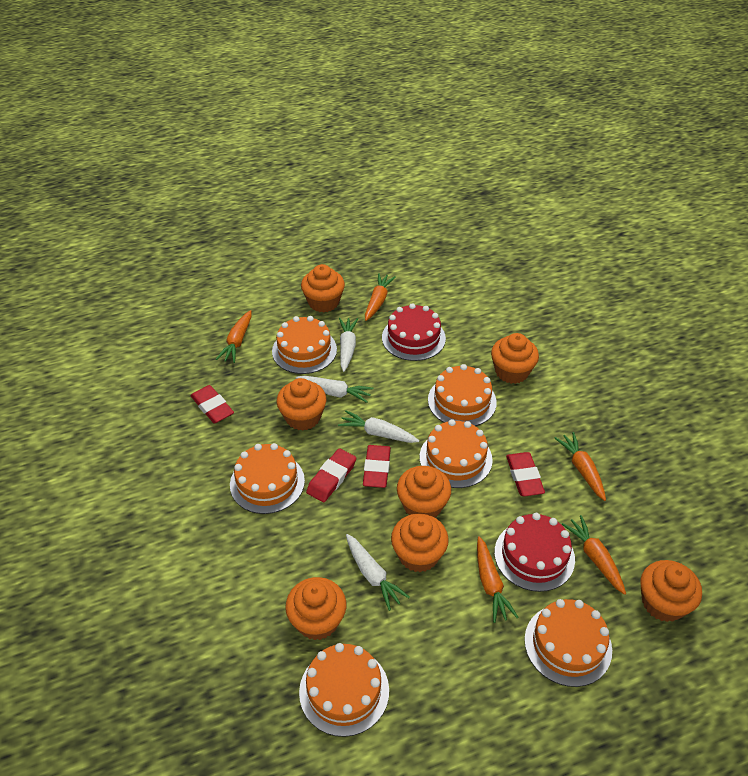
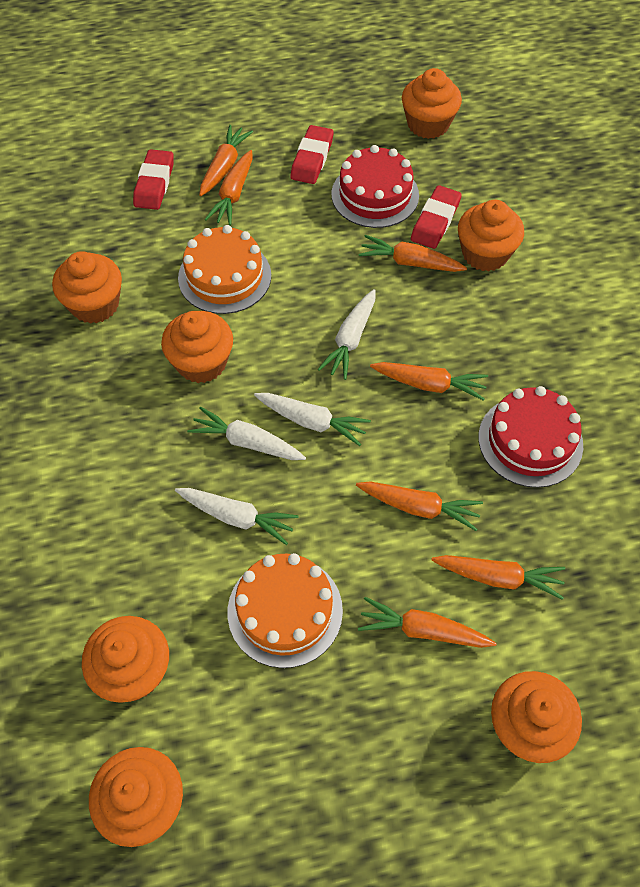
orange cake: 6 -> 2
orange carrot: 5 -> 7
red eraser: 4 -> 3

